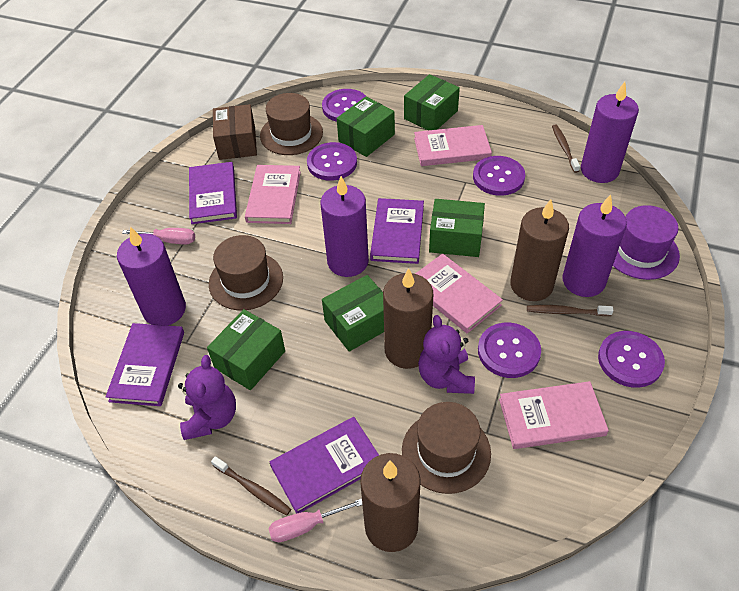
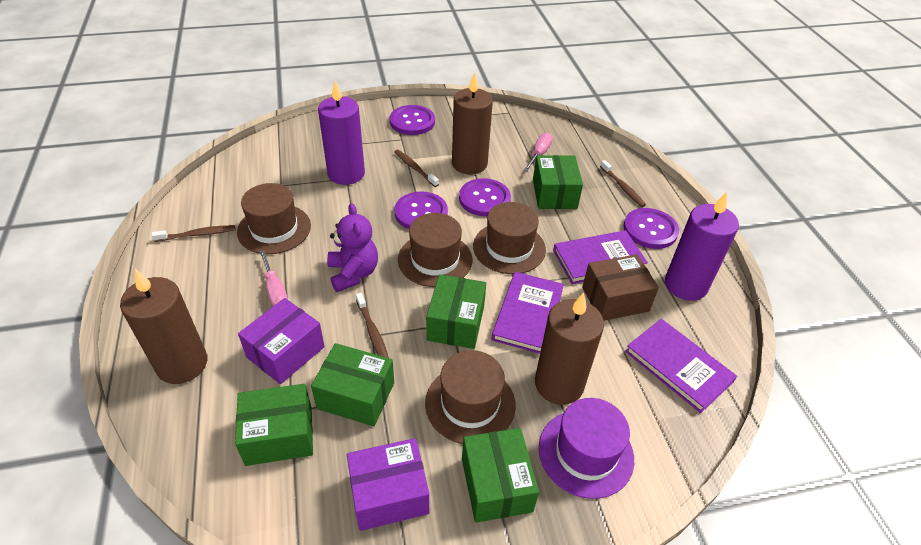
brown hat: 3 -> 4
brown toothbrush: 3 -> 4
pink book: 4 -> 0
purple book: 4 -> 3
purple box: 0 -> 2
purple button: 5 -> 4
purple candle: 4 -> 2
purple teddy bear: 2 -> 1

